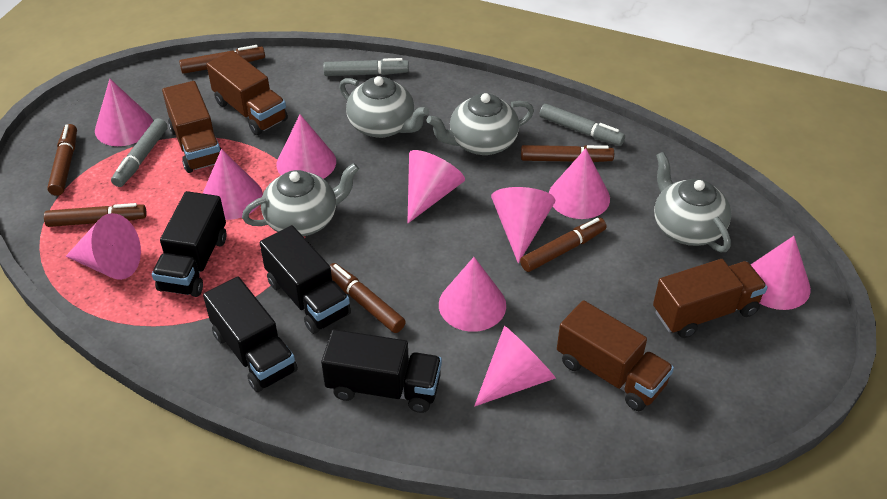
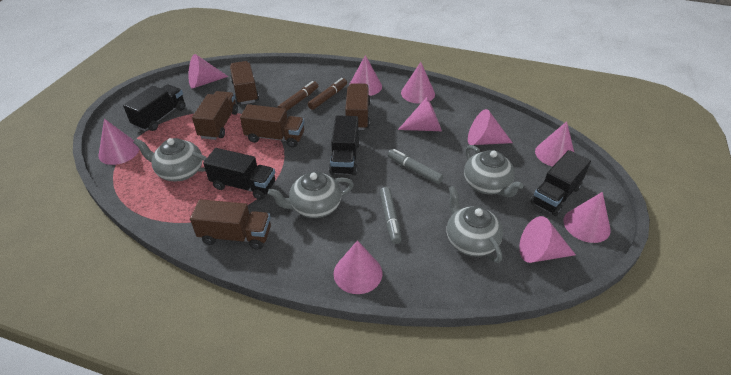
brown marker: 6 -> 2
brown truck: 4 -> 5
grey marker: 3 -> 2

